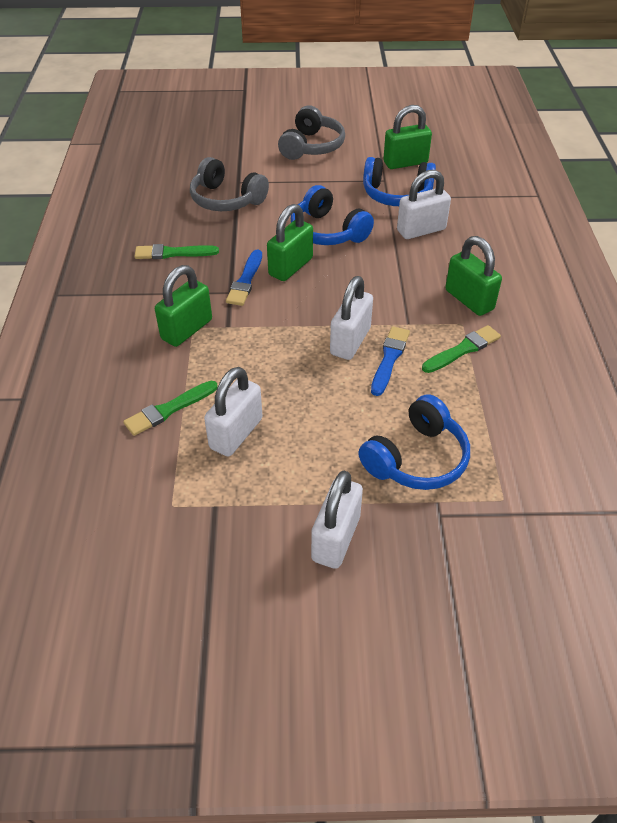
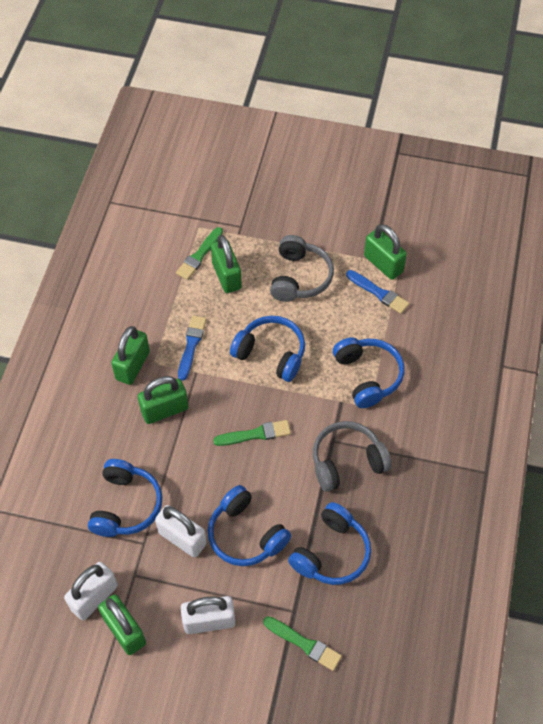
blue headphones: 3 -> 5
green padlock: 4 -> 5
white padlock: 4 -> 3

